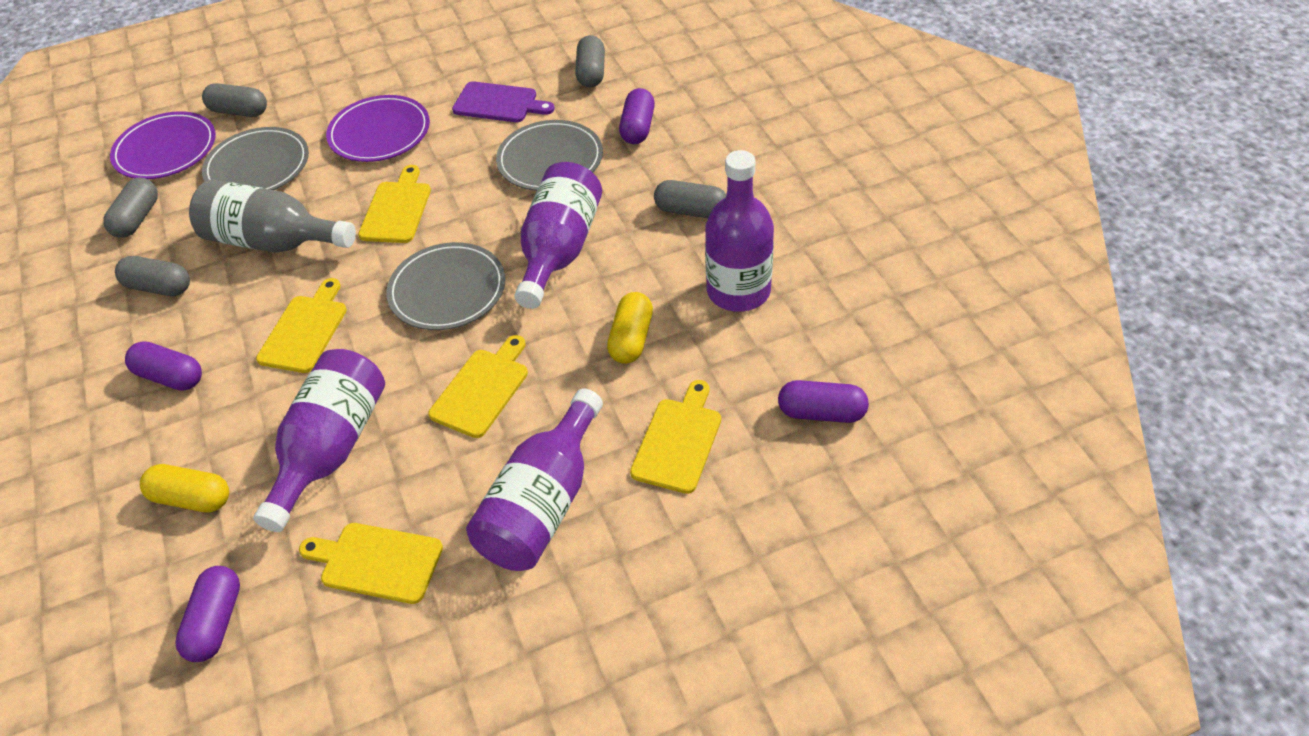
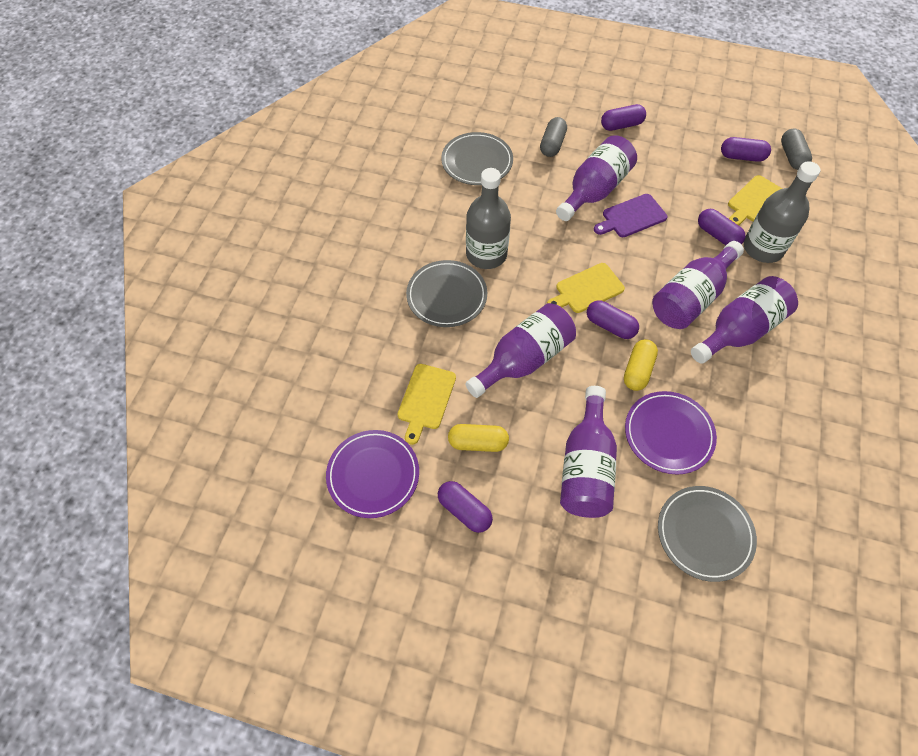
grey bottle: 1 -> 2
grey capsule: 5 -> 2
purple bottle: 4 -> 5
purple capsule: 4 -> 5
yellow cutting board: 5 -> 3

